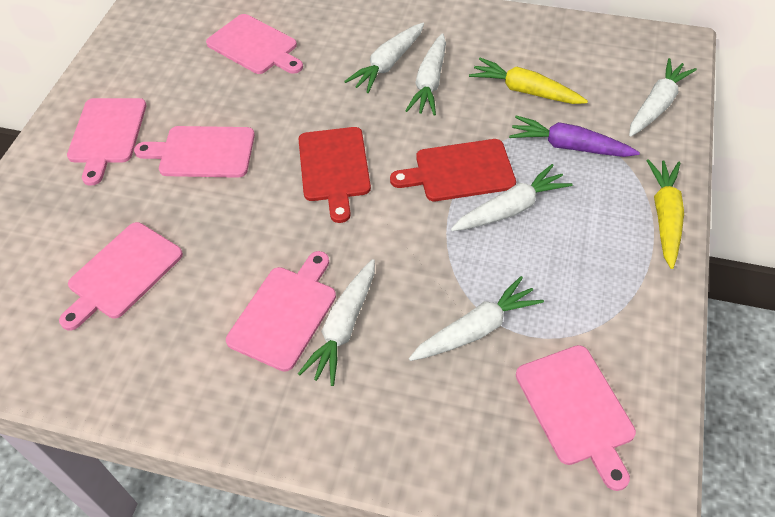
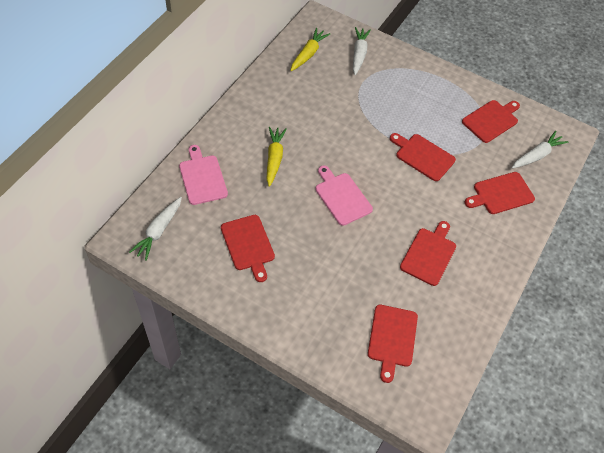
pink cutting board: 6 -> 2
purple carrot: 1 -> 0
red cutting board: 2 -> 6
white carrot: 6 -> 3

